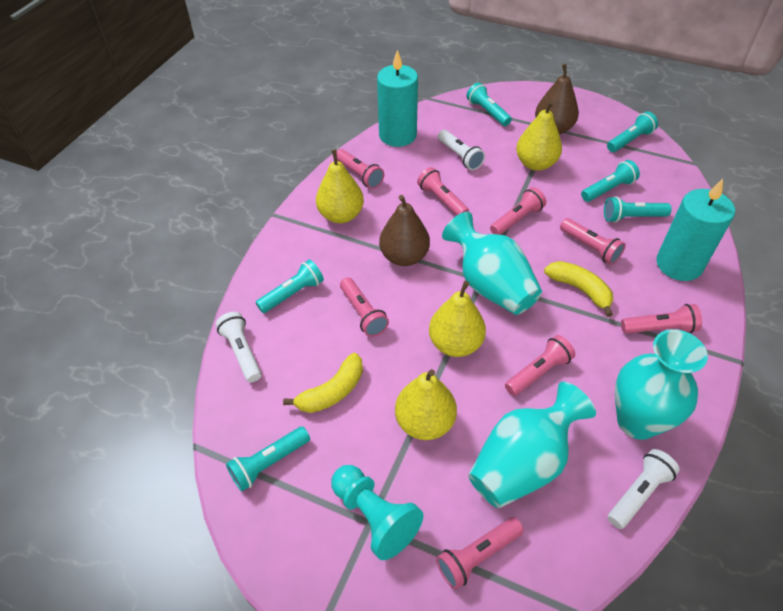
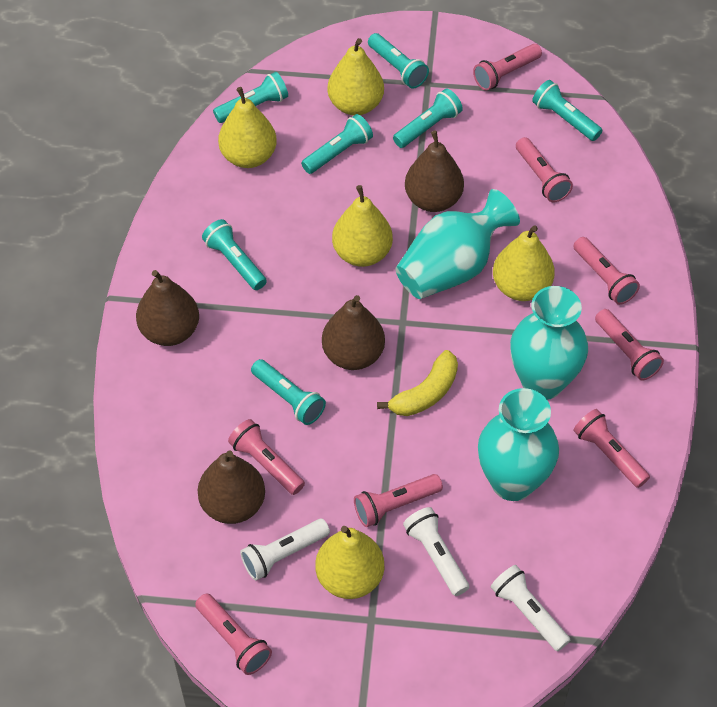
brown pear: 2 -> 4
turquoise candle: 2 -> 0
turquoise flashlight: 6 -> 7
turquoise pawn: 1 -> 0
yellow banana: 2 -> 1
yellow pear: 4 -> 5

